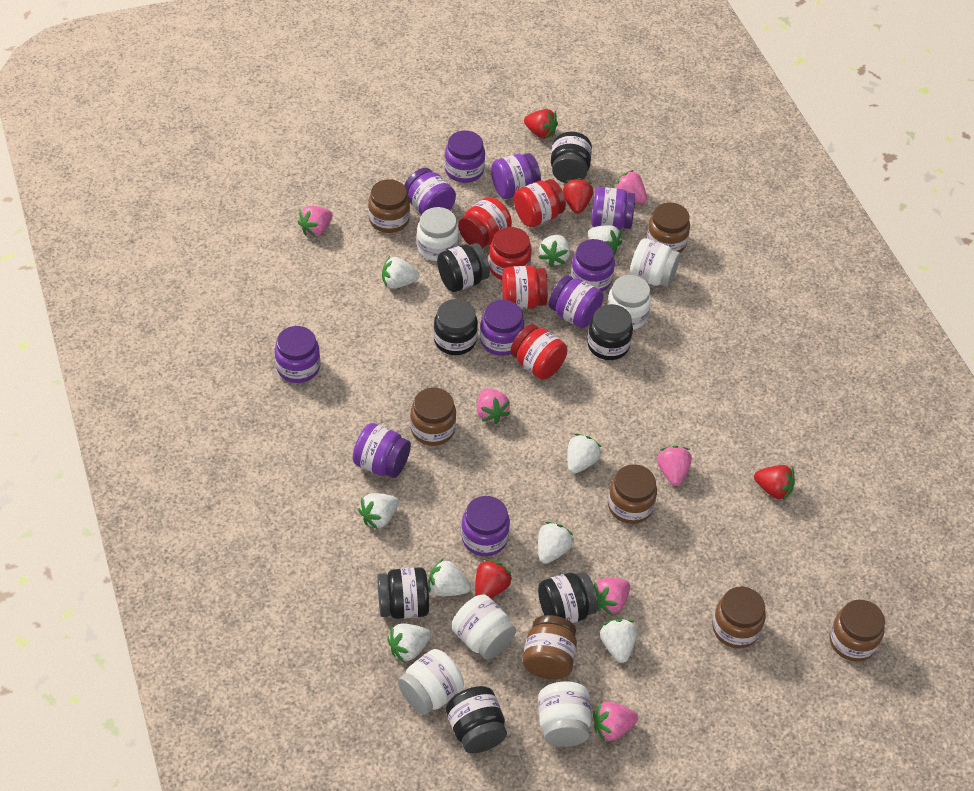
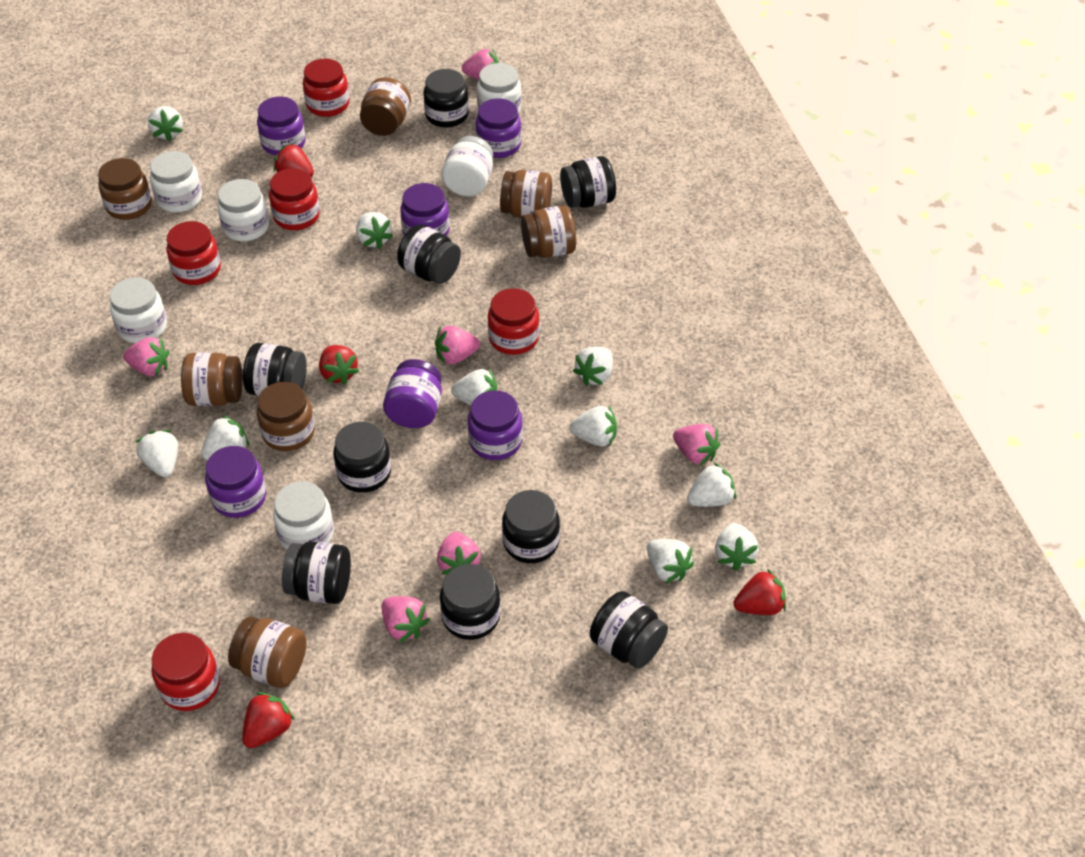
black jar: 7 -> 9
purple jar: 10 -> 6
white strawberry: 9 -> 10

